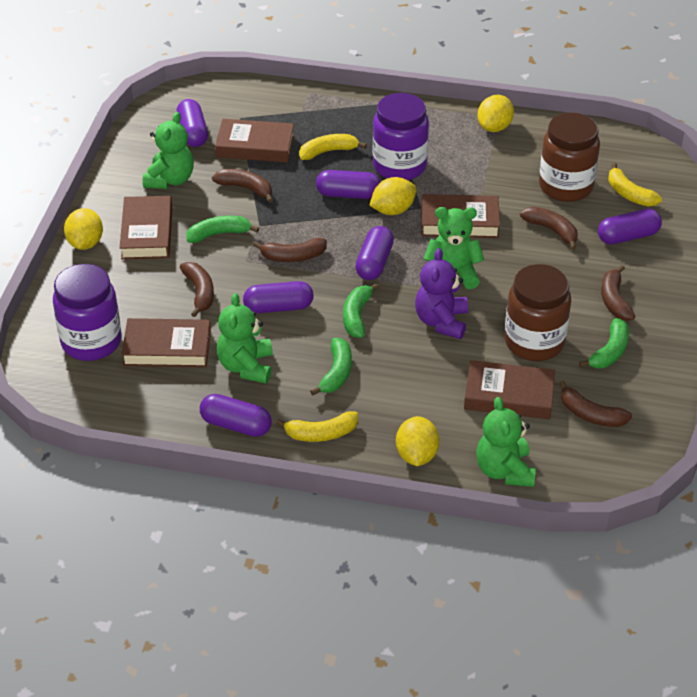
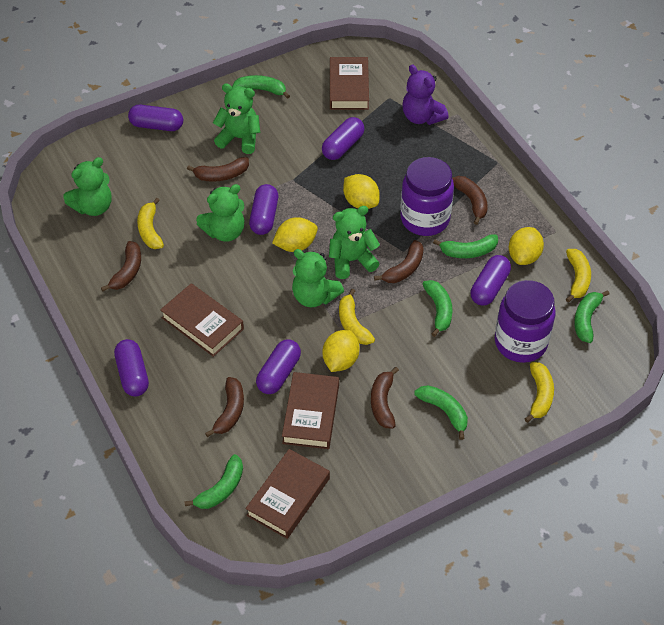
brown book: 5 -> 4
brown jar: 2 -> 0
green banana: 4 -> 6
green teddy bear: 4 -> 5
yellow banana: 3 -> 4

